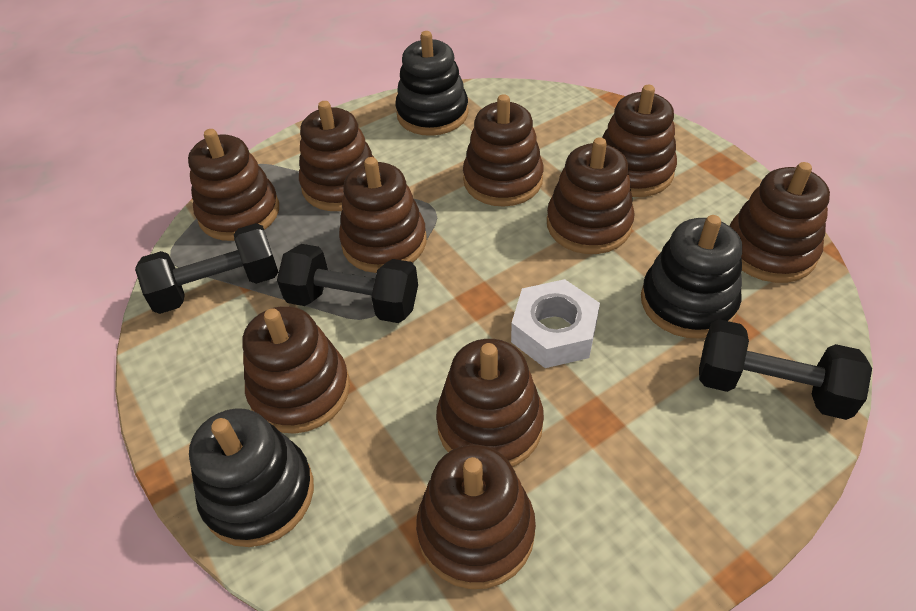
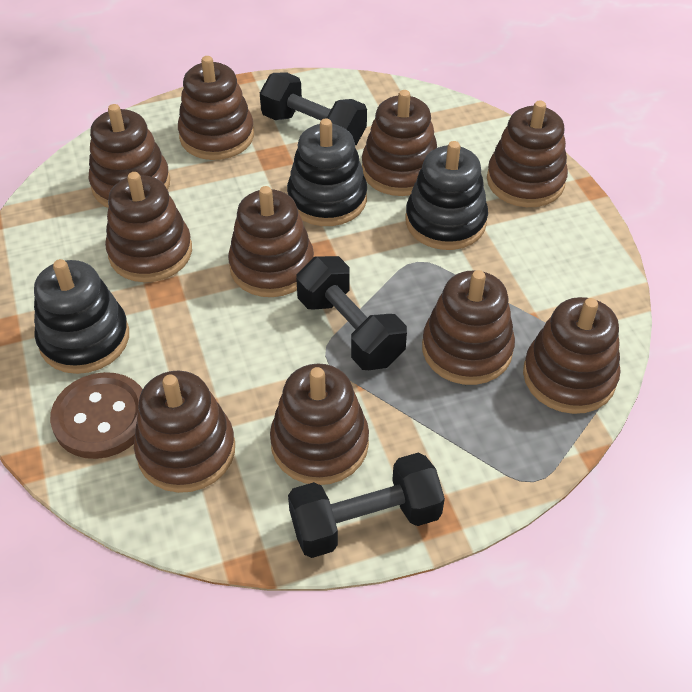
brown button: 0 -> 1
white nut: 1 -> 0

